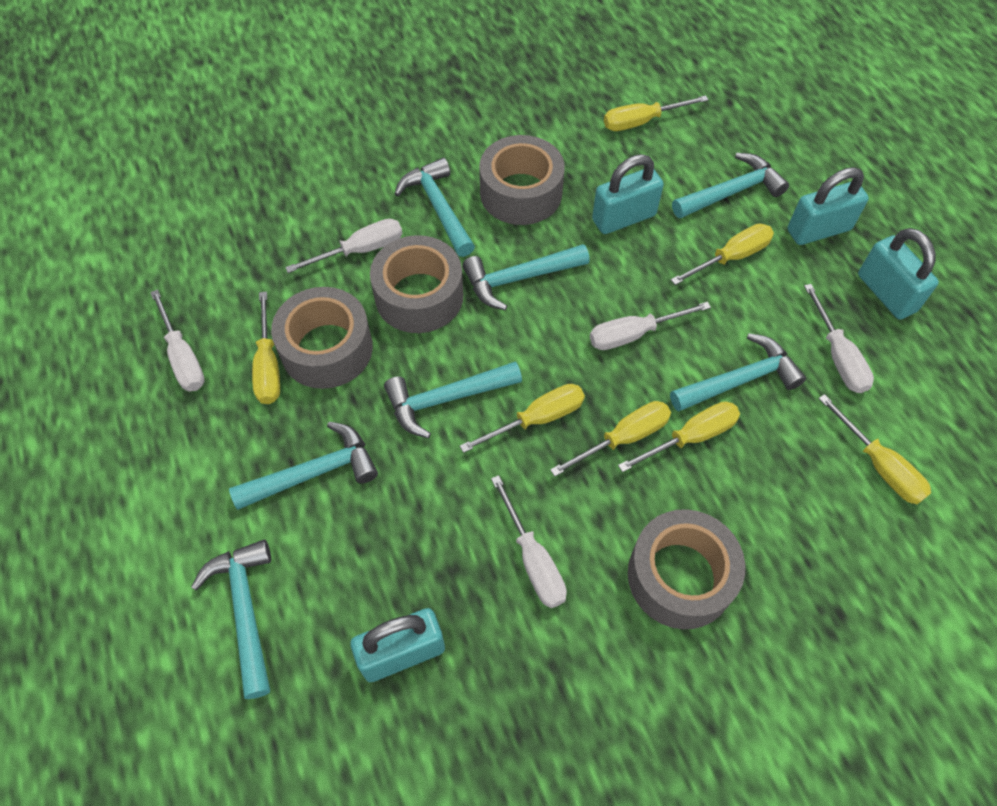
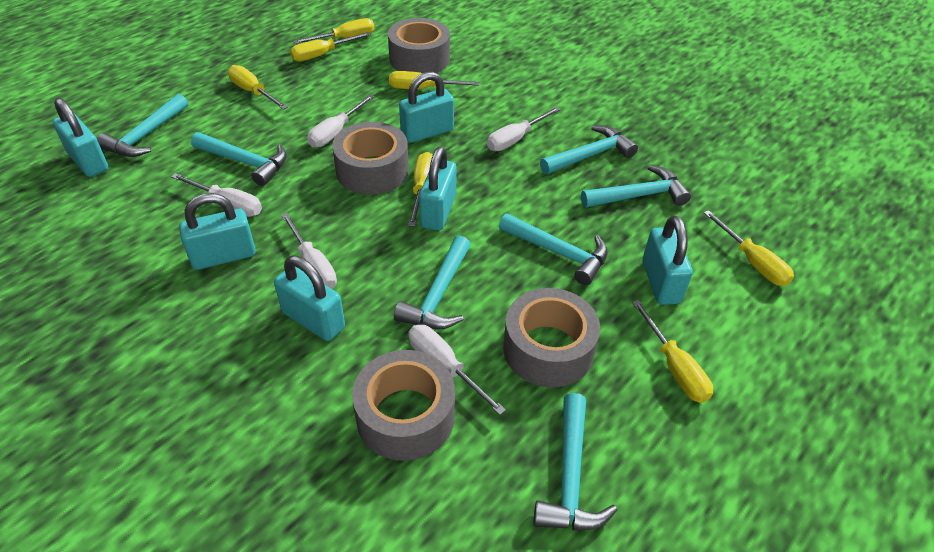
turquoise padlock: 4 -> 6

